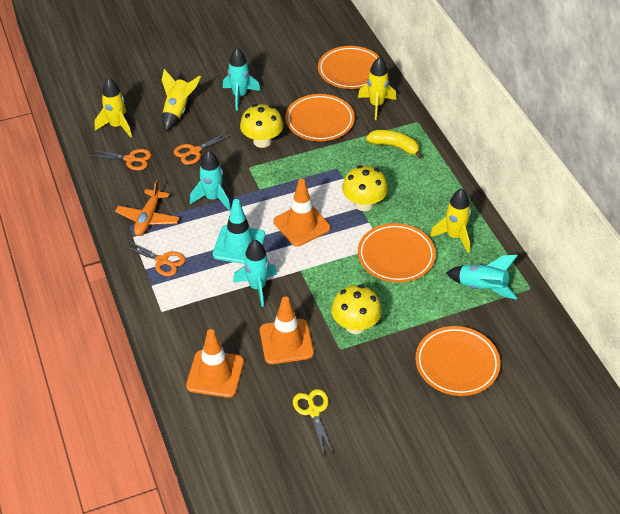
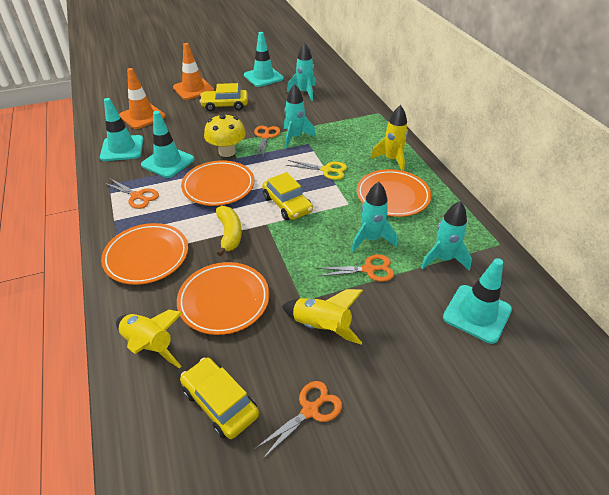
orange plane: 1 -> 0
orange scissors: 3 -> 4
orange traffic cone: 3 -> 2
turquoise traffic cone: 1 -> 4
yellow car: 0 -> 3
yellow mushroom: 3 -> 1
yellow rocket: 4 -> 3

